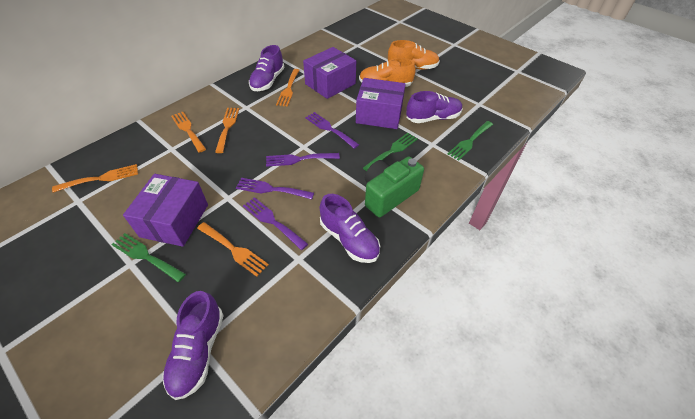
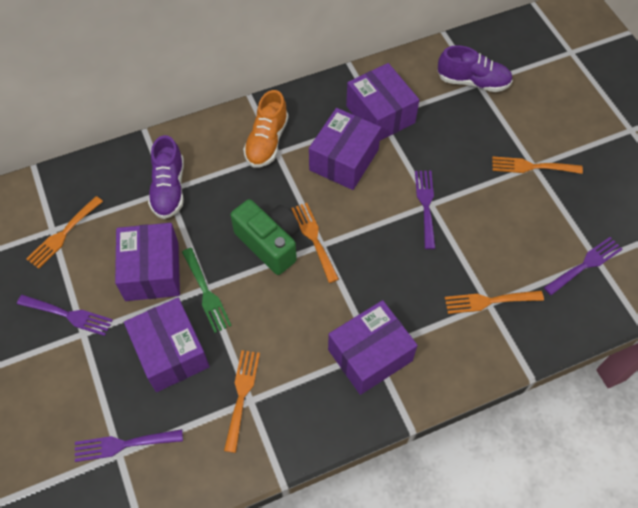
green fork: 3 -> 1
orange shoe: 2 -> 1
purple box: 3 -> 5
purple shoe: 4 -> 2

